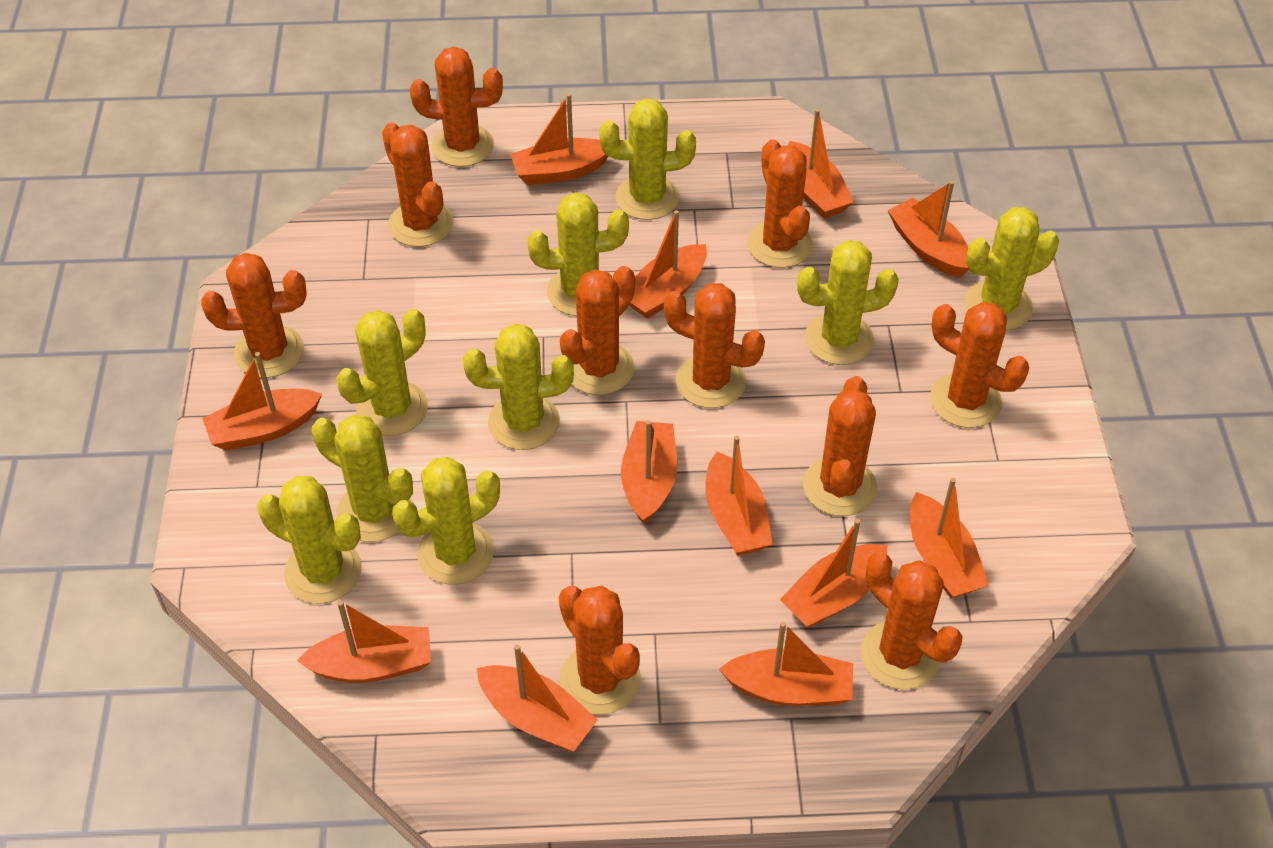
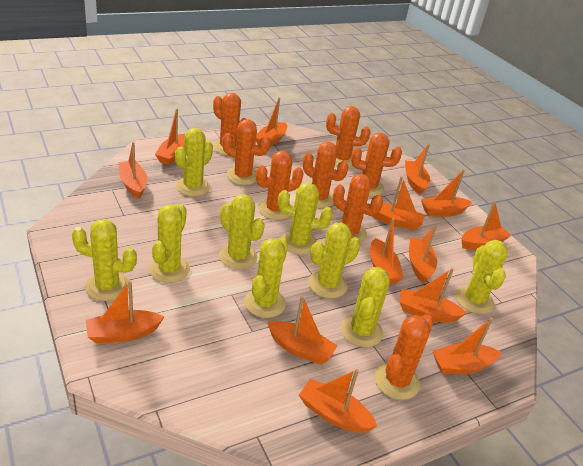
orange boat: 12 -> 14
orange cactus: 10 -> 8

